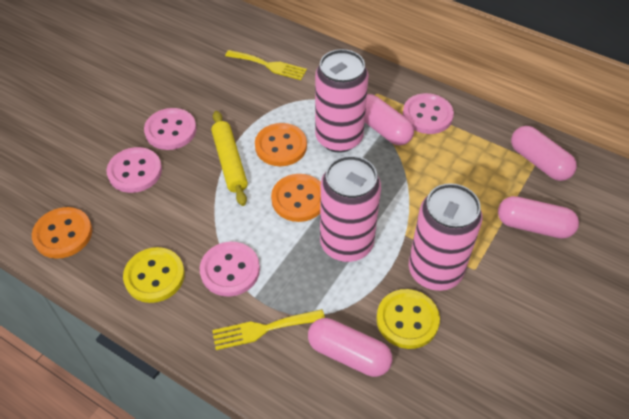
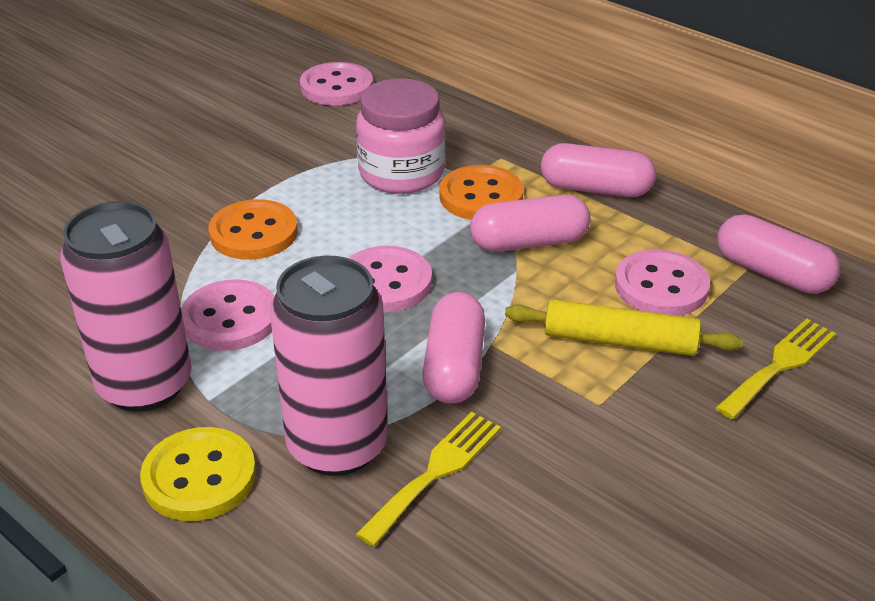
orange button: 3 -> 2
pink can: 3 -> 2
pink jar: 0 -> 1
yellow button: 2 -> 1

